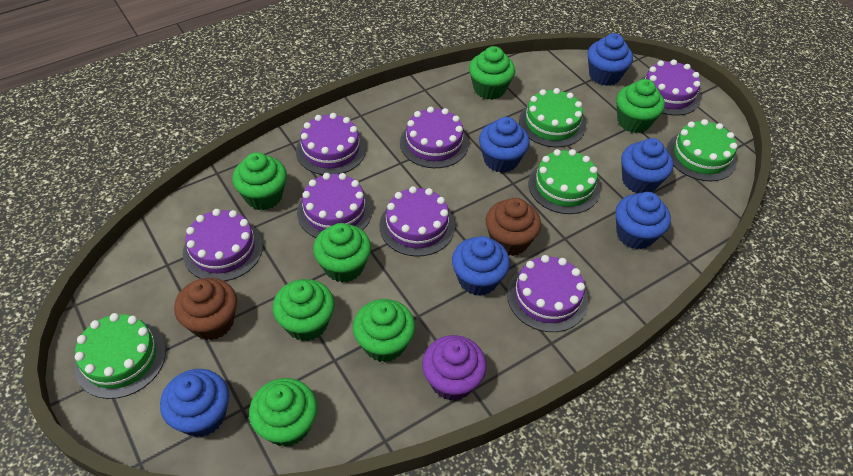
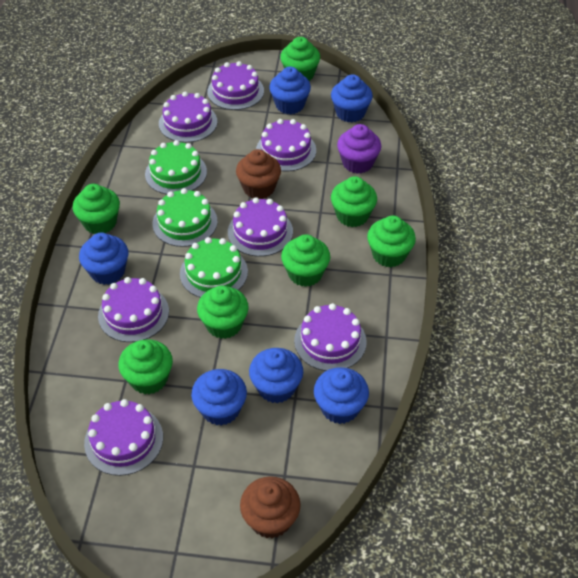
green cake: 4 -> 3

